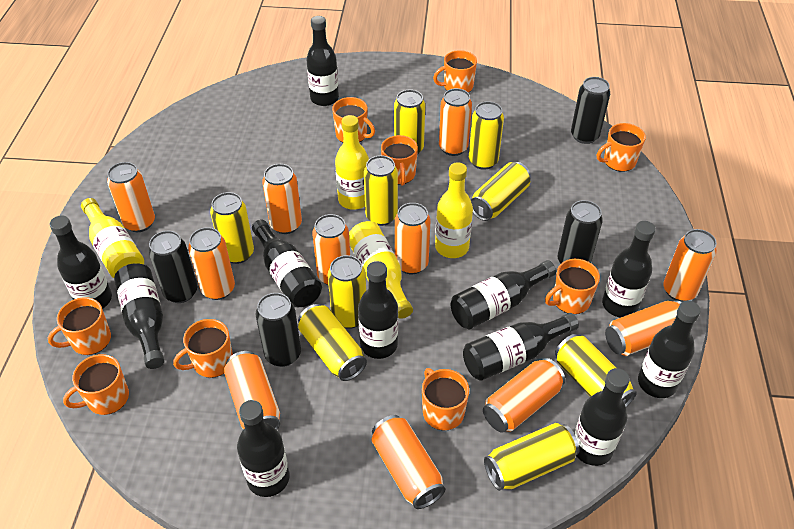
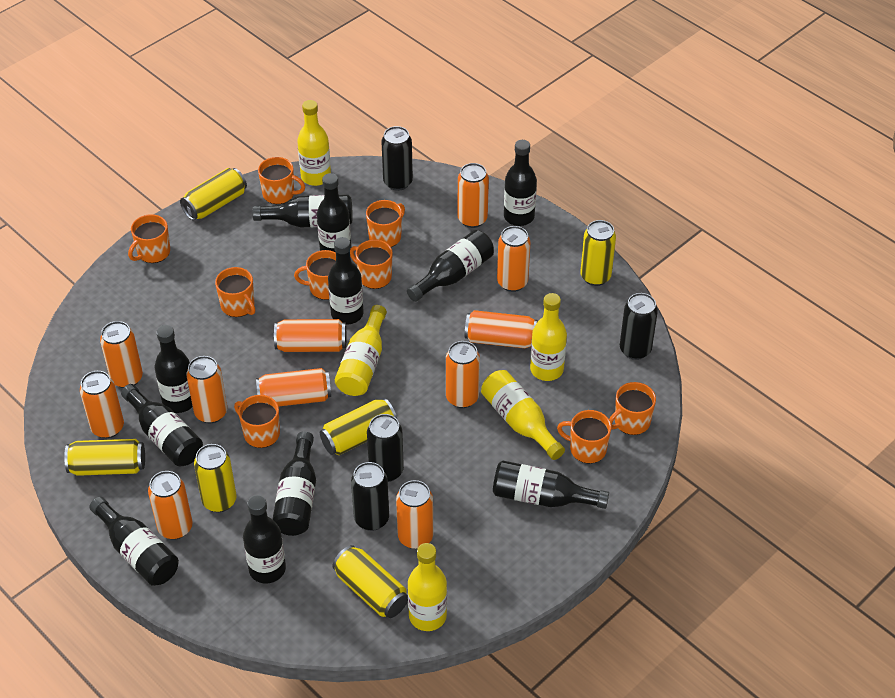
yellow bottle: 4 -> 5
yellow can: 9 -> 6

